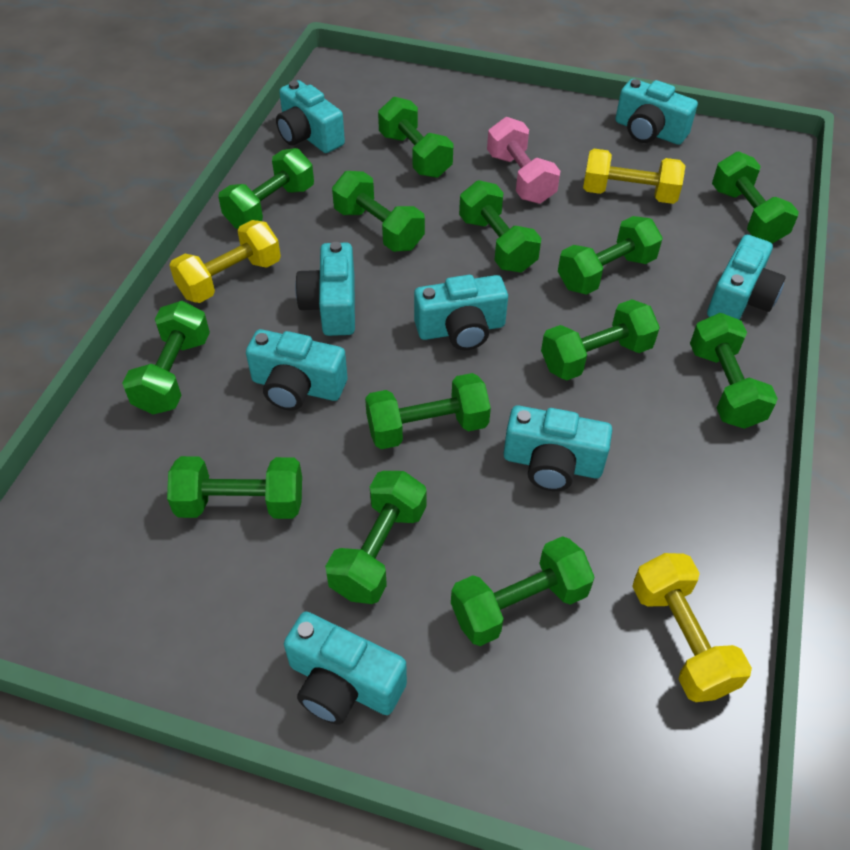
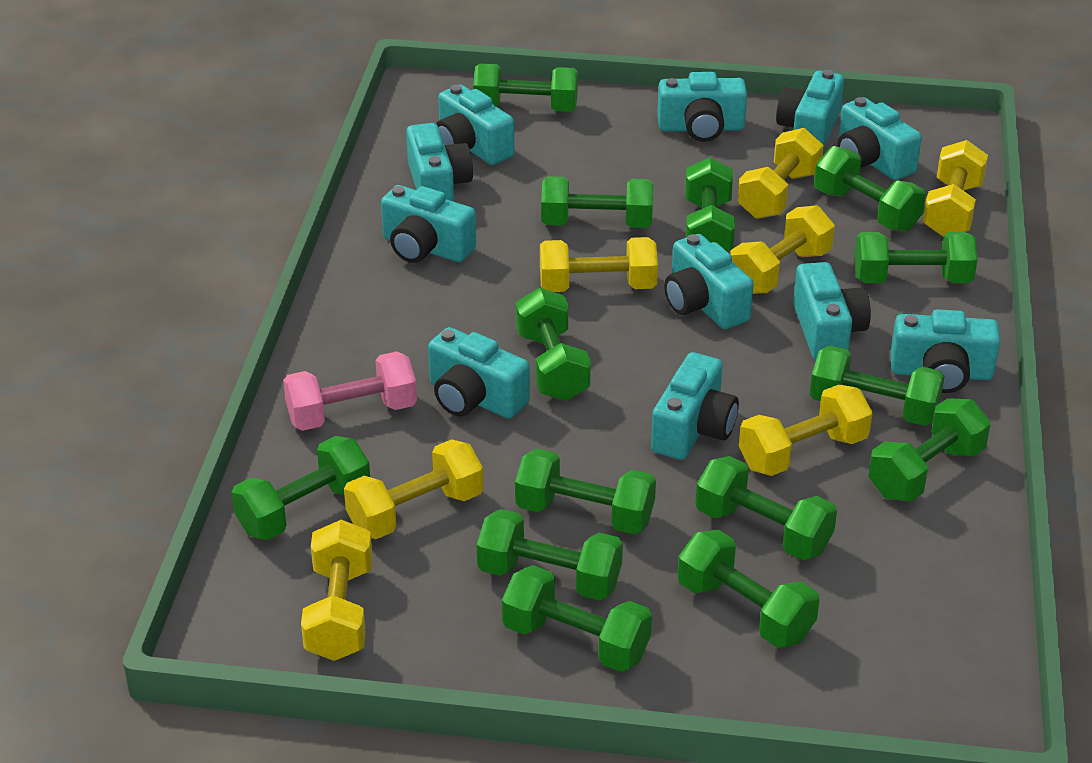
green dumbbell: 13 -> 14
turquoise camera: 8 -> 11
yellow dumbbell: 3 -> 7

